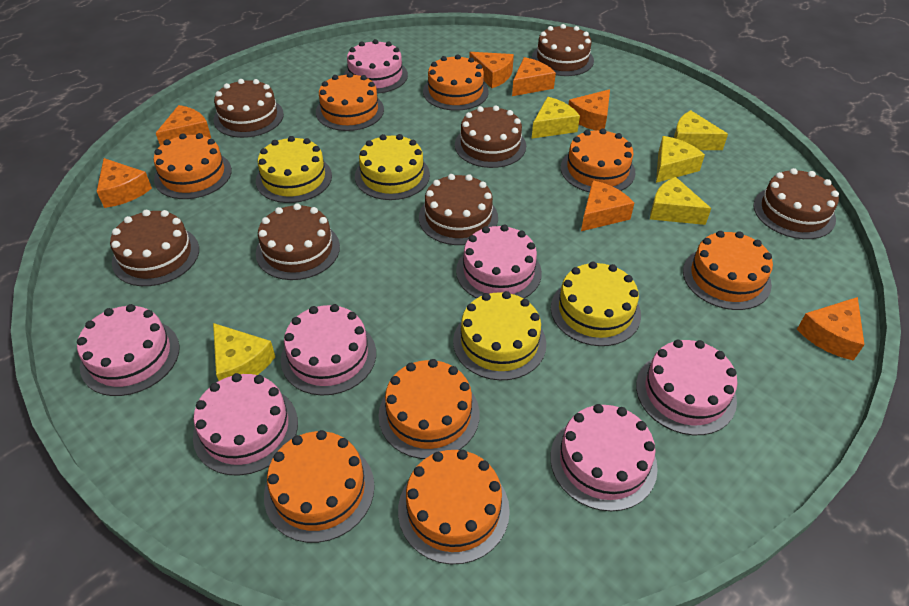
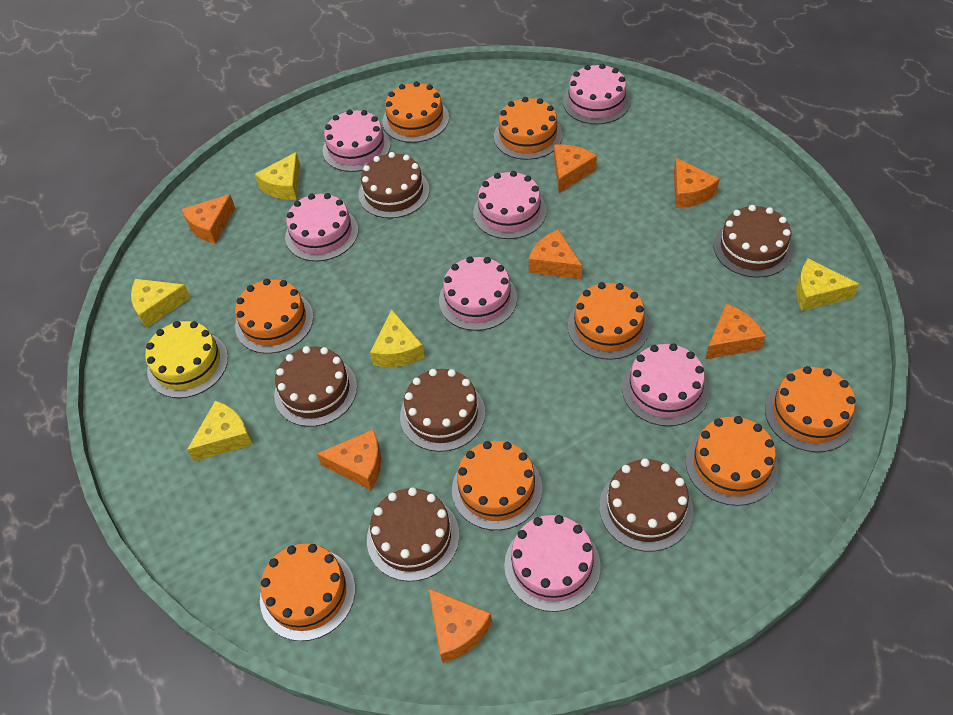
brown cake: 7 -> 6
yellow cake: 4 -> 1

